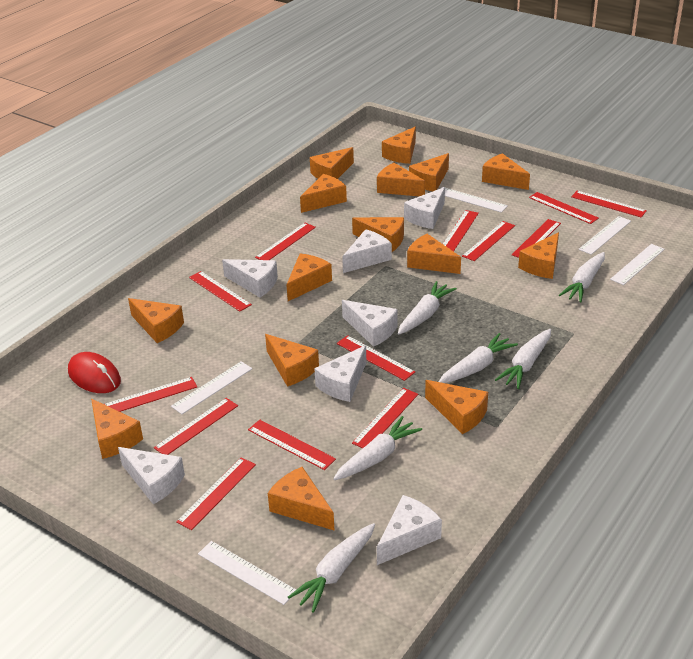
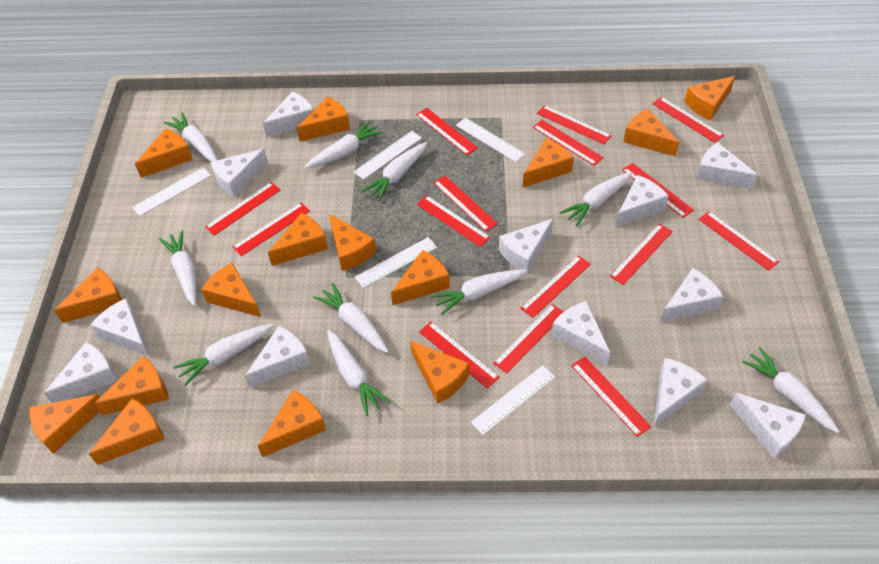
red mouse: 1 -> 0
red ruler: 13 -> 15
white carrot: 6 -> 10
white cheese: 7 -> 12

